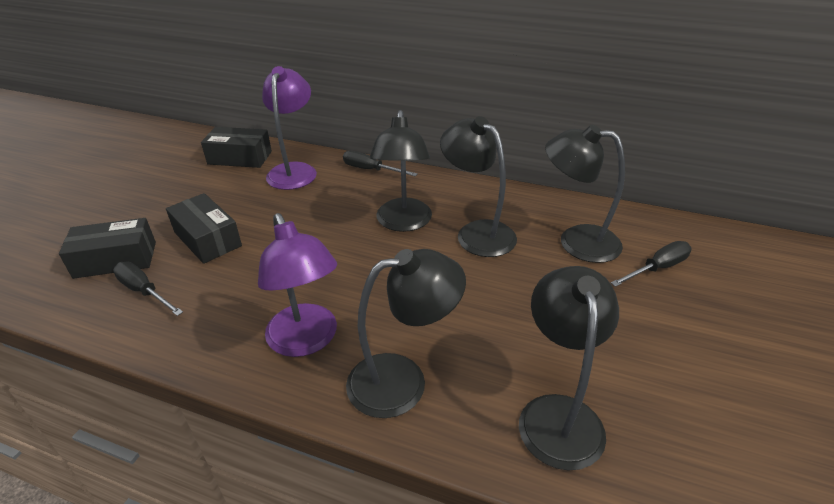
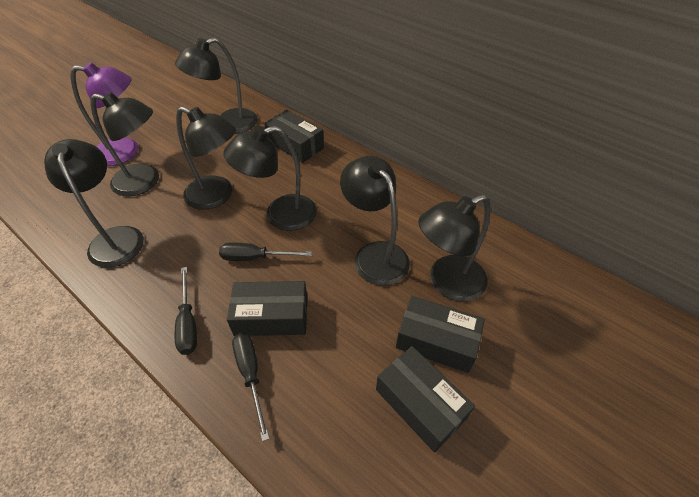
black box: 3 -> 4
black lamp: 5 -> 7
purple lamp: 2 -> 1

